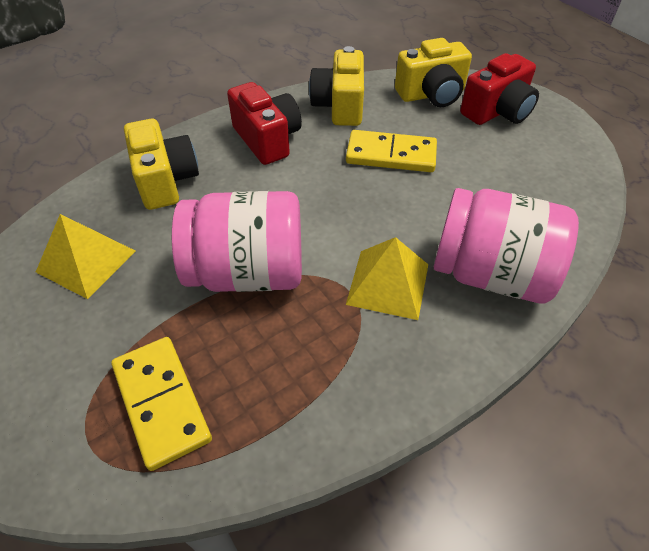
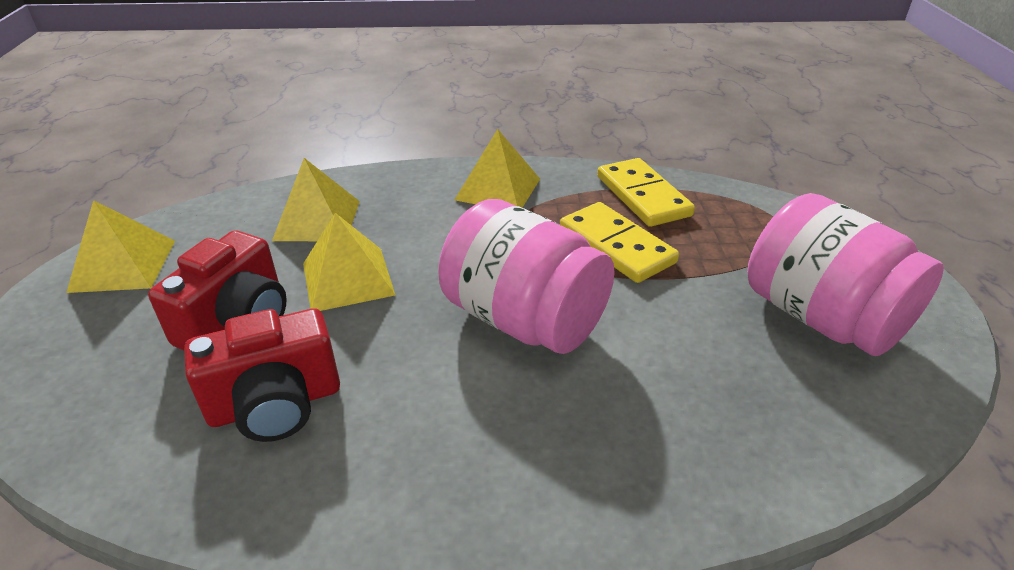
yellow camera: 3 -> 0
yellow pyramid: 2 -> 4

